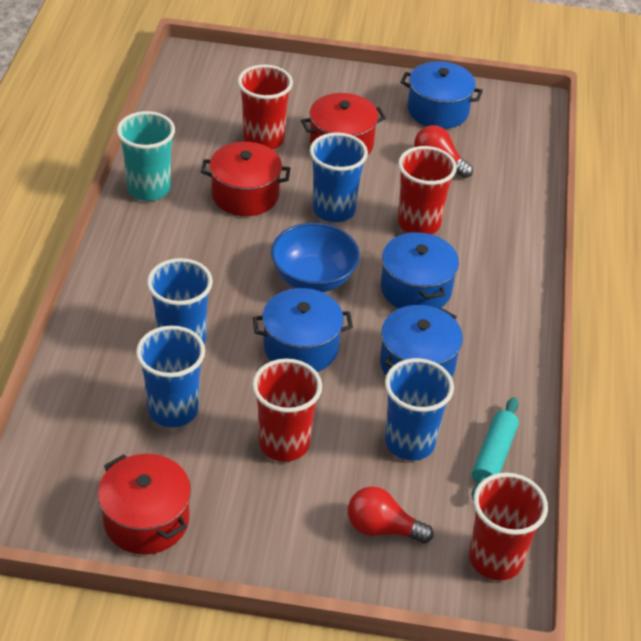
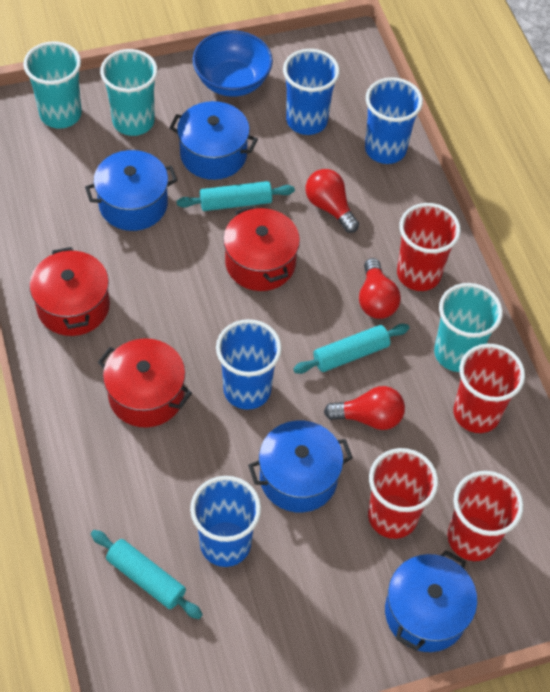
red light bulb: 2 -> 3
turquoise cup: 1 -> 3
turquoise rolling pin: 1 -> 3

